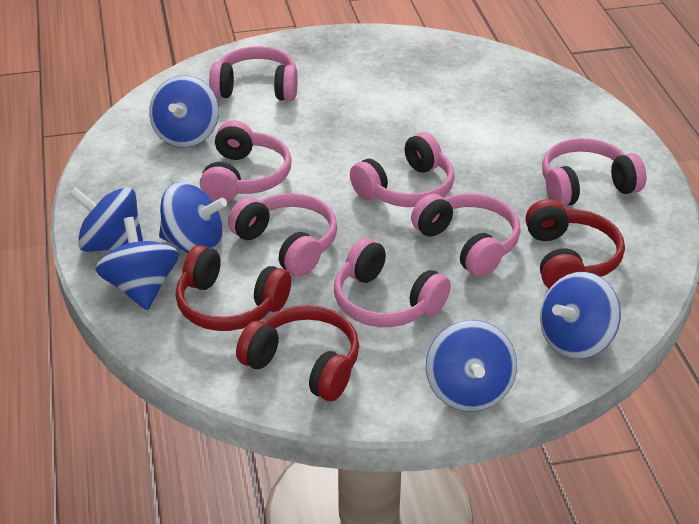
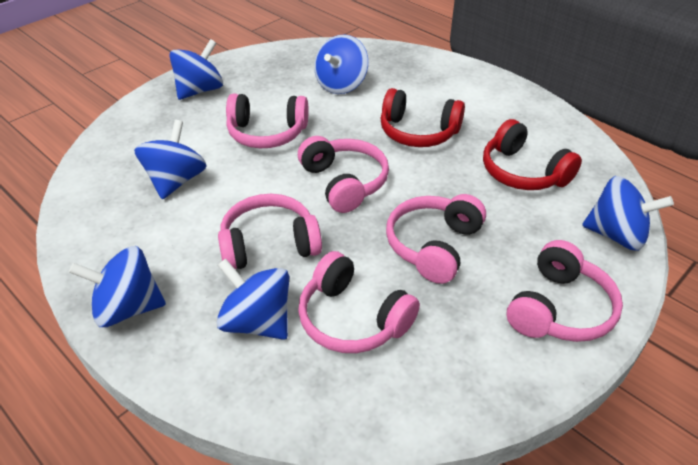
pink headphones: 7 -> 6
red headphones: 3 -> 2

